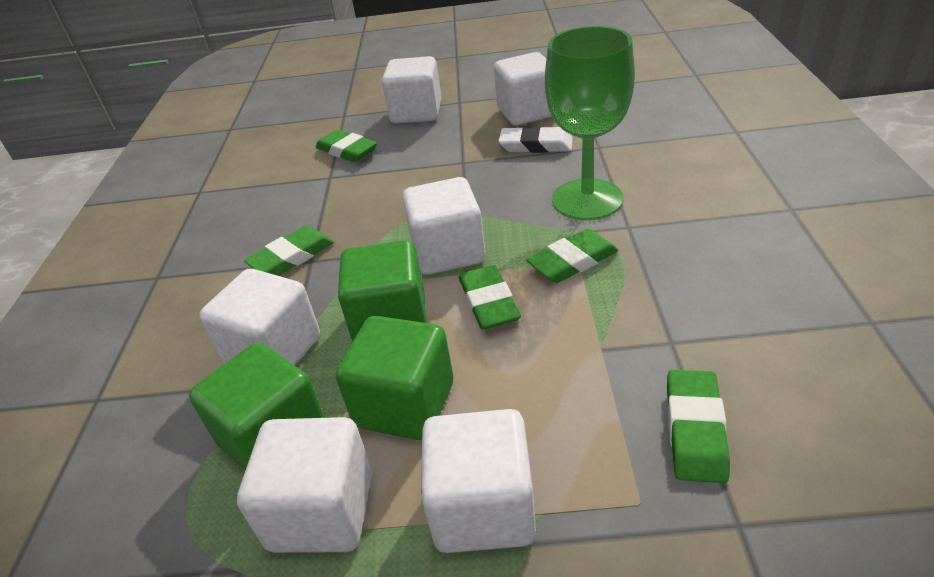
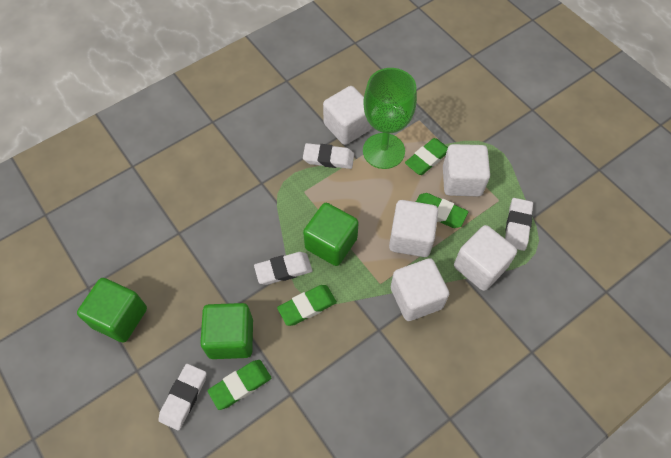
green eraser: 5 -> 4
white cube: 6 -> 5
white eraser: 1 -> 4

